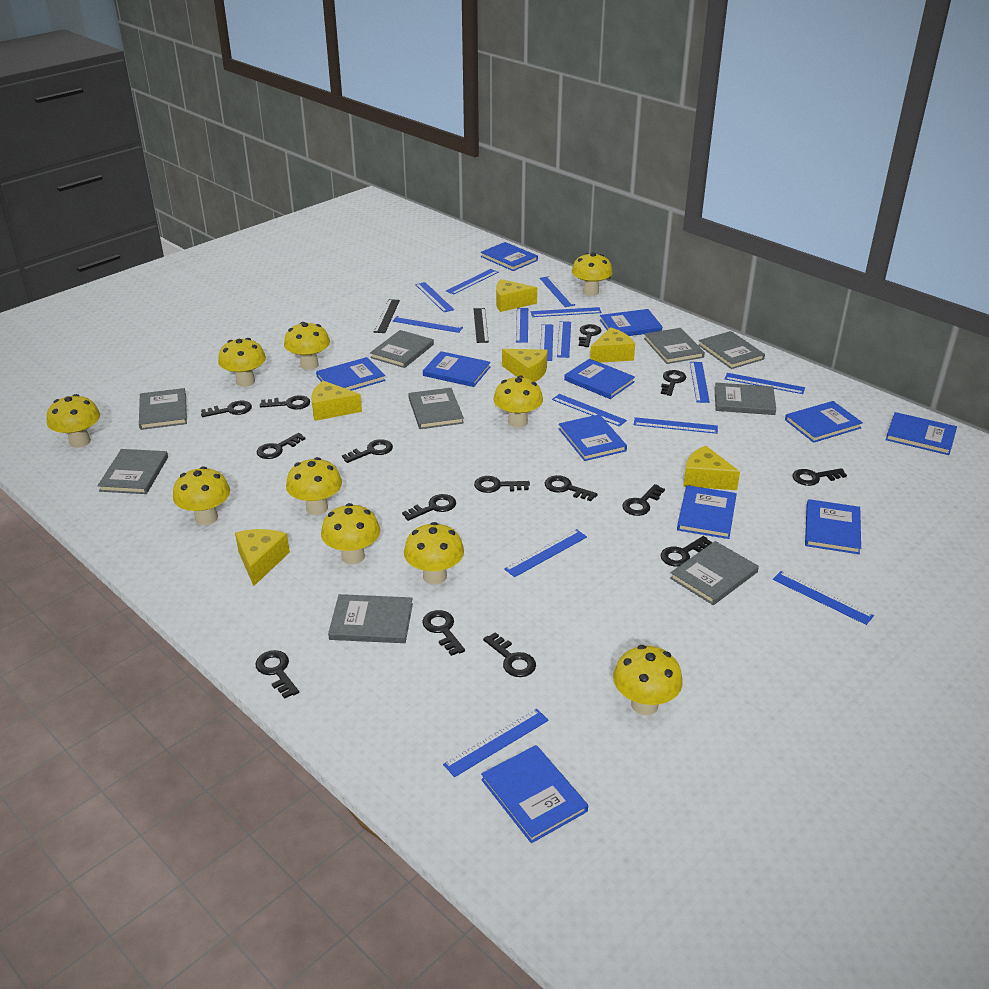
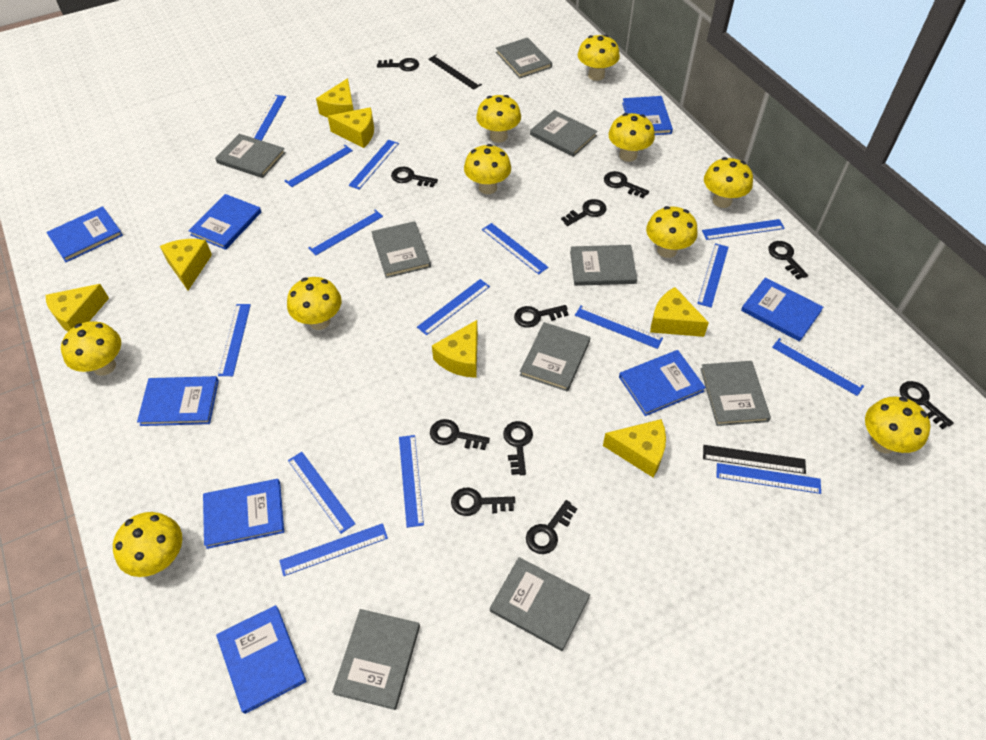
black key: 15 -> 11
blue book: 11 -> 8
yellow cheese: 6 -> 7

